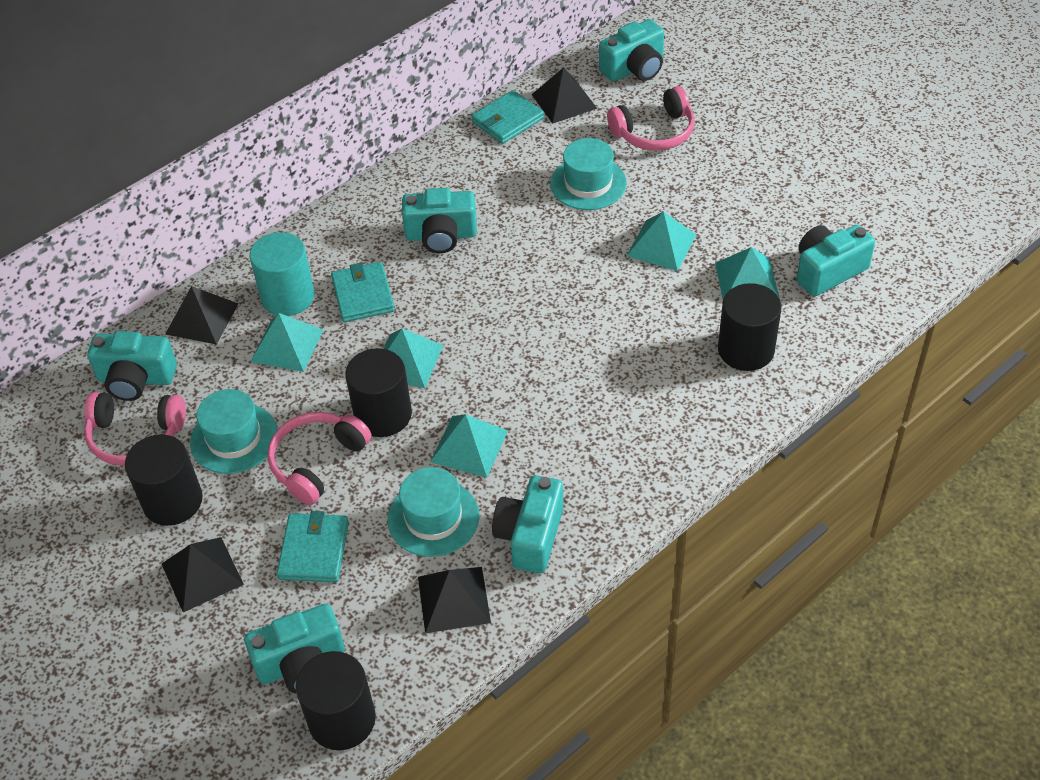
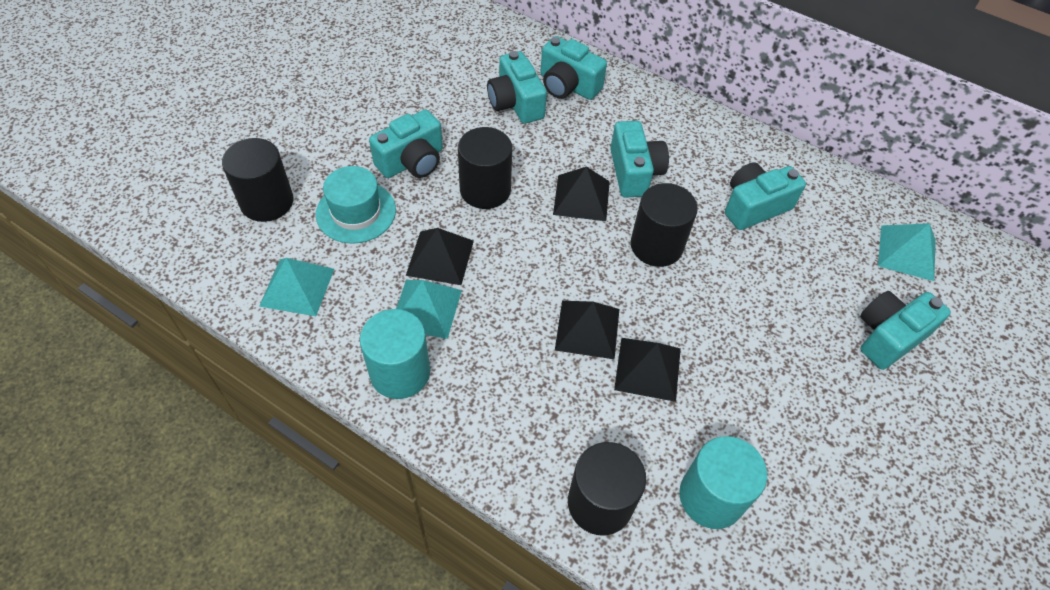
pink headphones: 3 -> 0
turquoise cylinder: 1 -> 2
turquoise hat: 3 -> 1
turquoise pyramid: 5 -> 3
turquoise wallet: 3 -> 0

